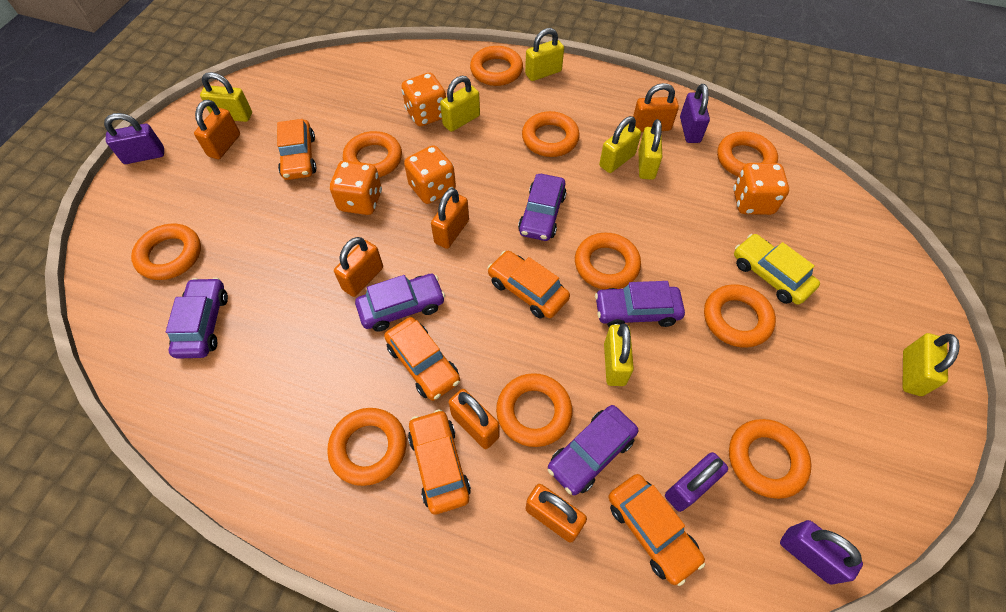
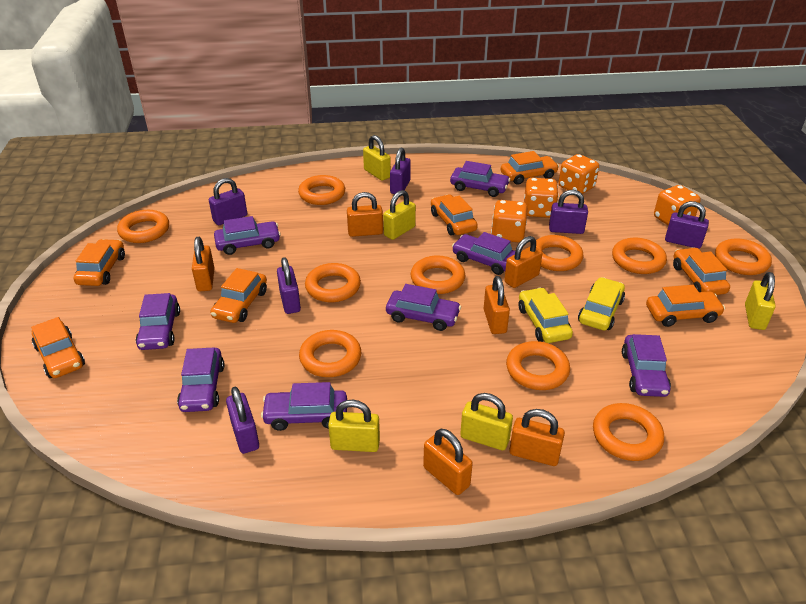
orange car: 5 -> 7
purple car: 5 -> 8
purple padlock: 4 -> 6
yellow car: 1 -> 2
yellow padlock: 7 -> 5

